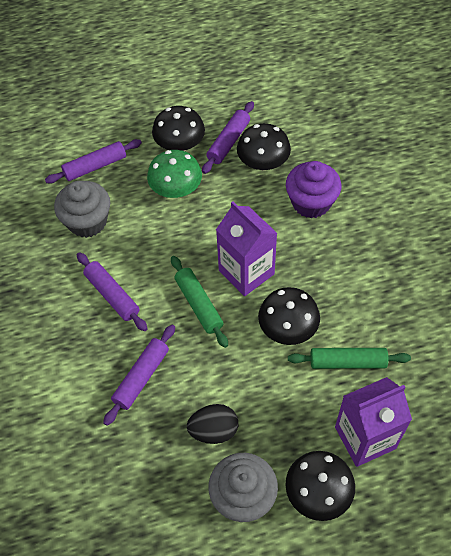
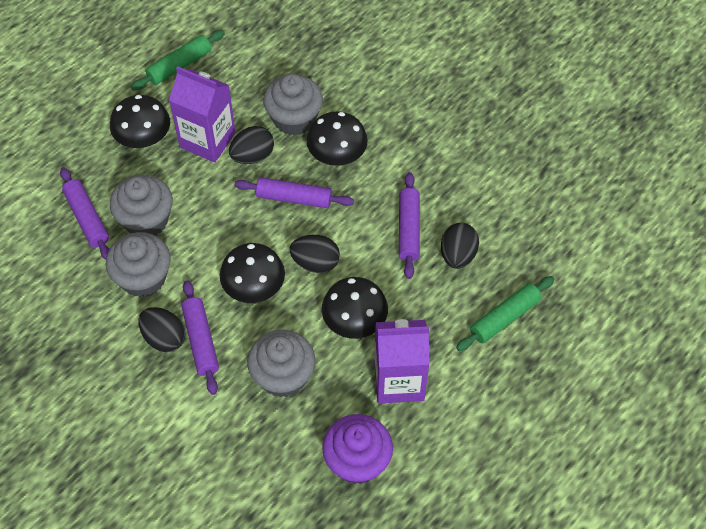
black egg: 1 -> 4
green mushroom: 1 -> 0
grey cupcake: 2 -> 4

